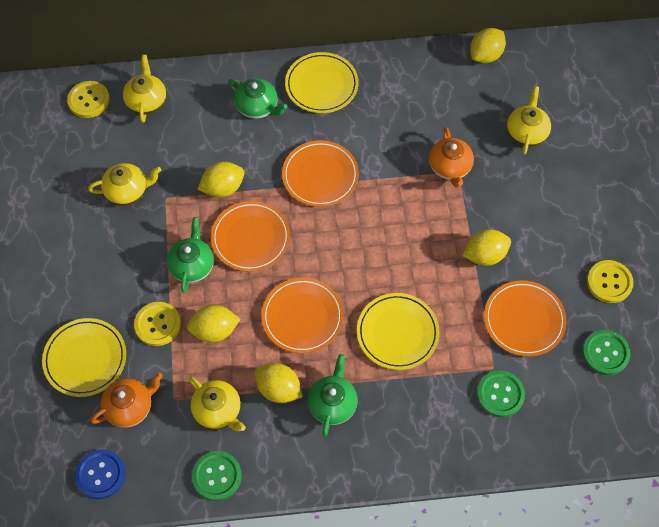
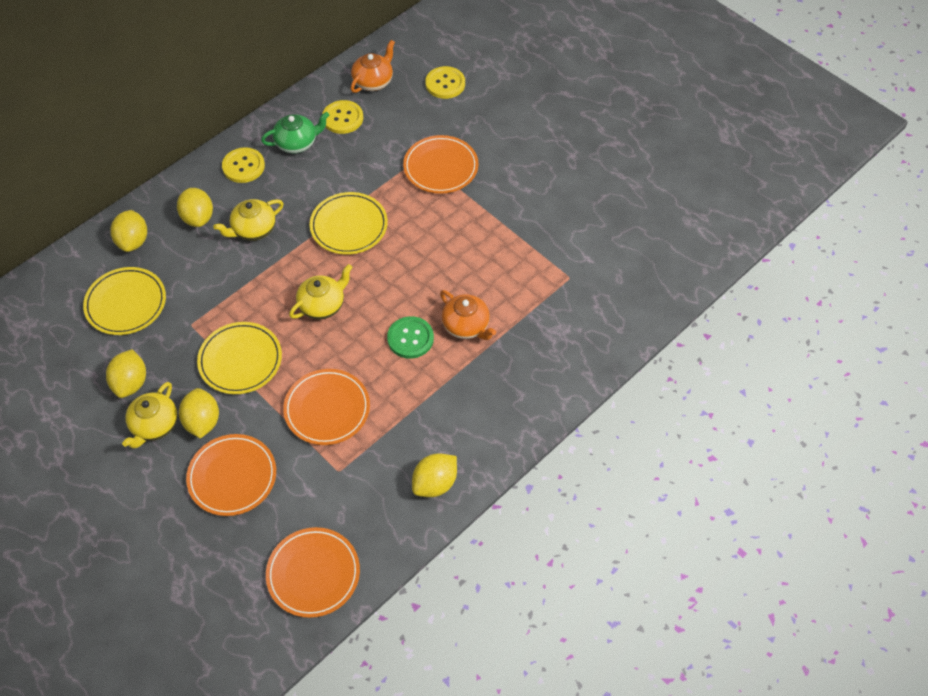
blue button: 1 -> 0
green button: 3 -> 1
green teapot: 3 -> 1
yellow teapot: 4 -> 3

